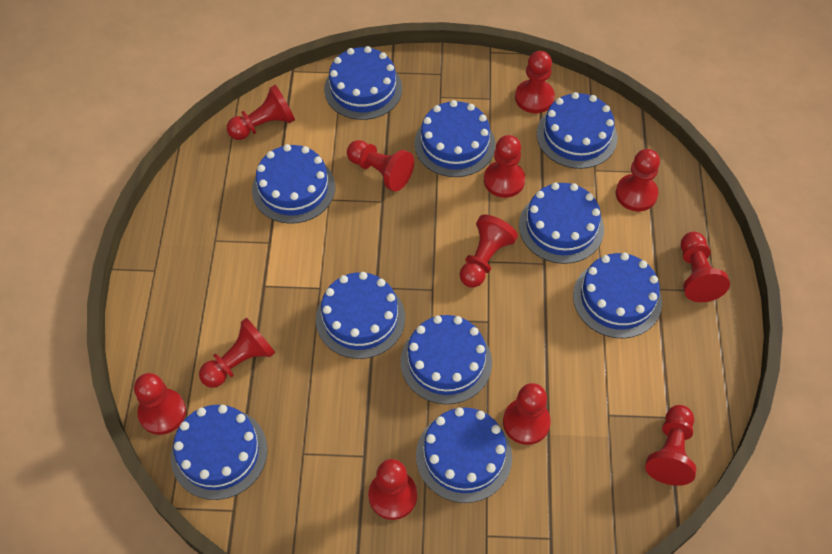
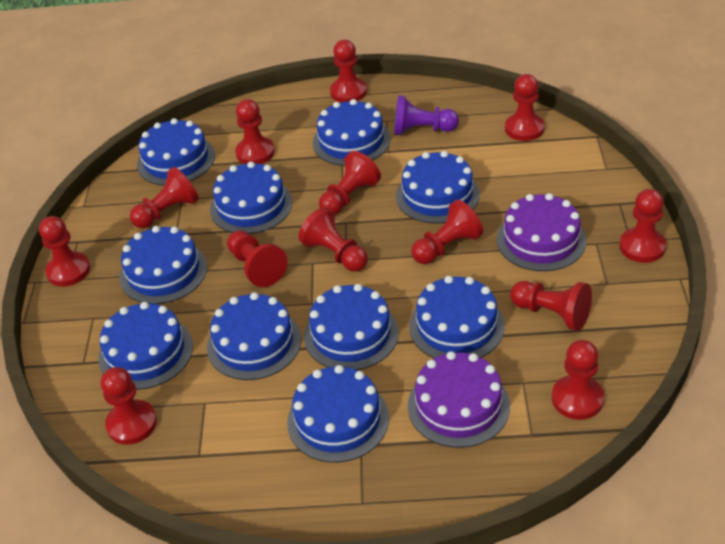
purple cake: 0 -> 2
purple pawn: 0 -> 1
red pawn: 12 -> 13

